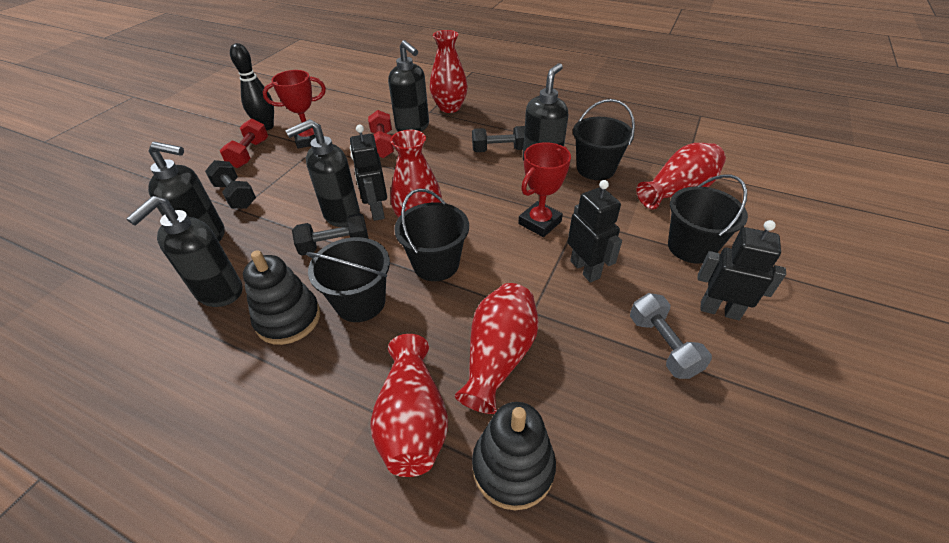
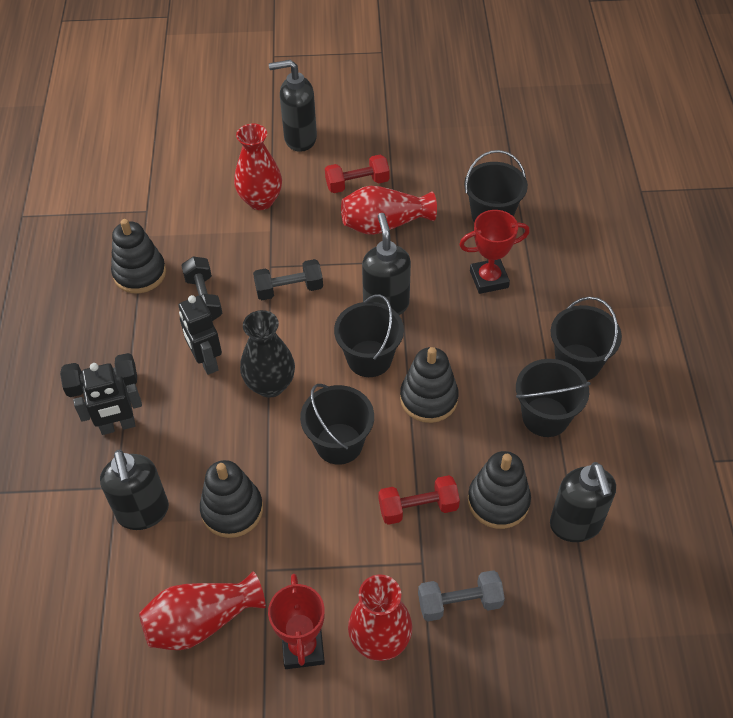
black bowling pin: 1 -> 0
black bucket: 4 -> 5
black robot: 3 -> 2
black soap dispenser: 5 -> 4
black stacking toy: 2 -> 4
black vase: 0 -> 1
red vase: 5 -> 4

